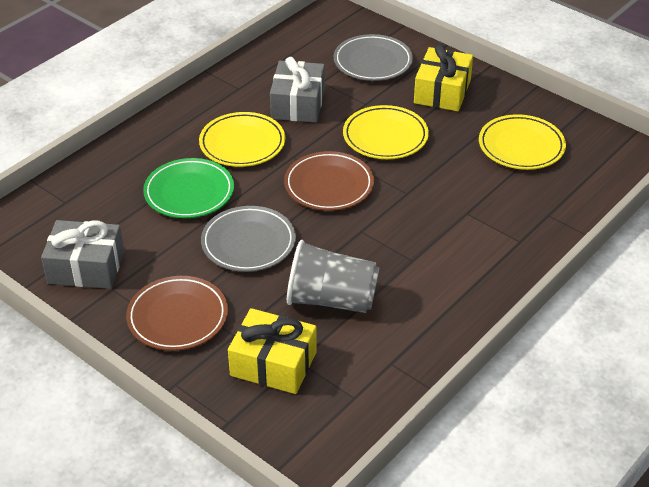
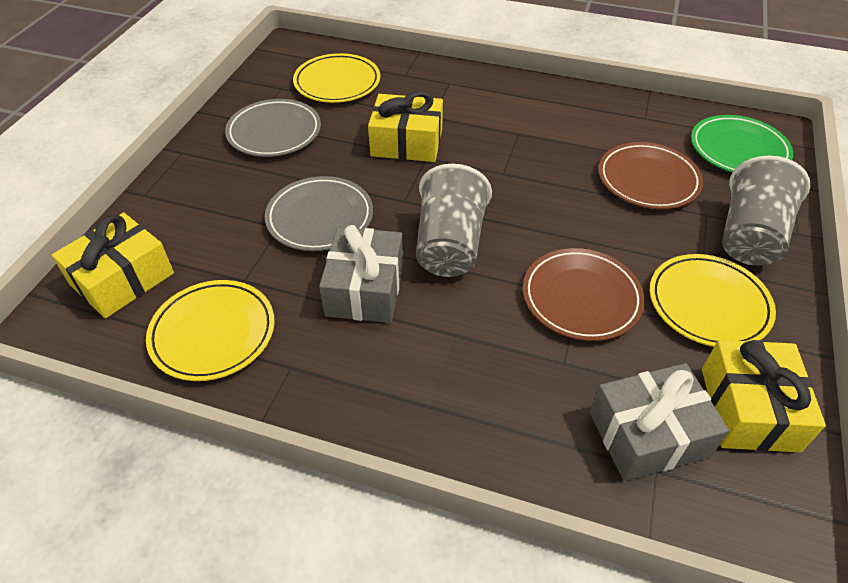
grey cup: 1 -> 2
yellow gift: 2 -> 3

